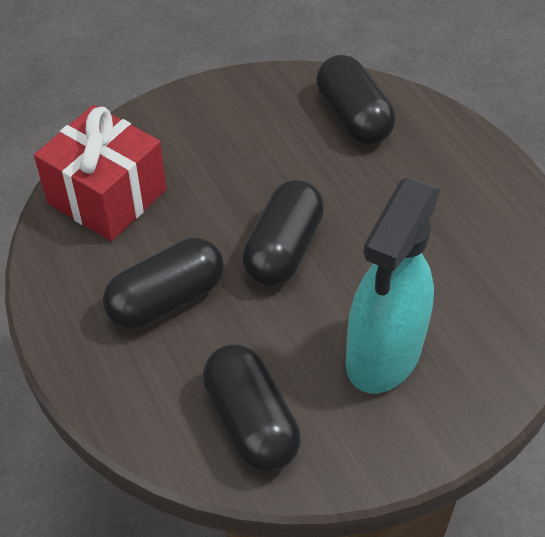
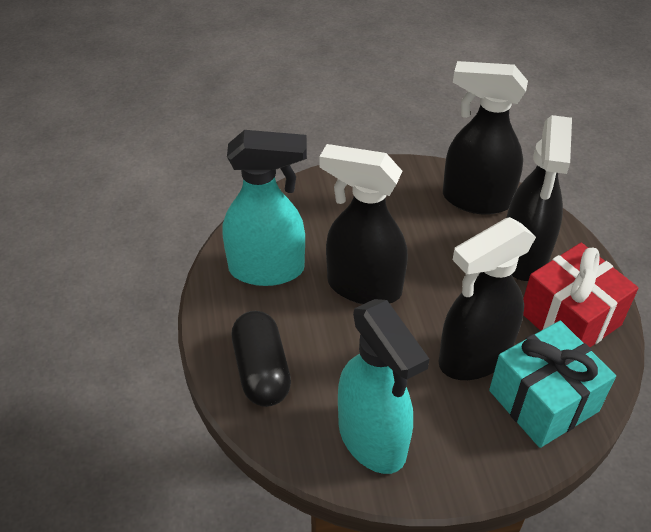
black capsule: 4 -> 1
black spray bottle: 0 -> 4
turquoise gift: 0 -> 1
turquoise spray bottle: 1 -> 2

